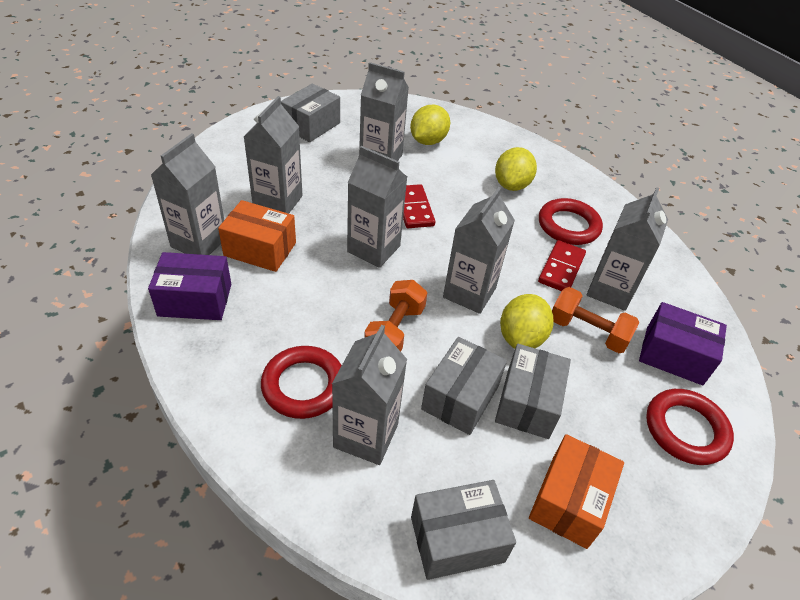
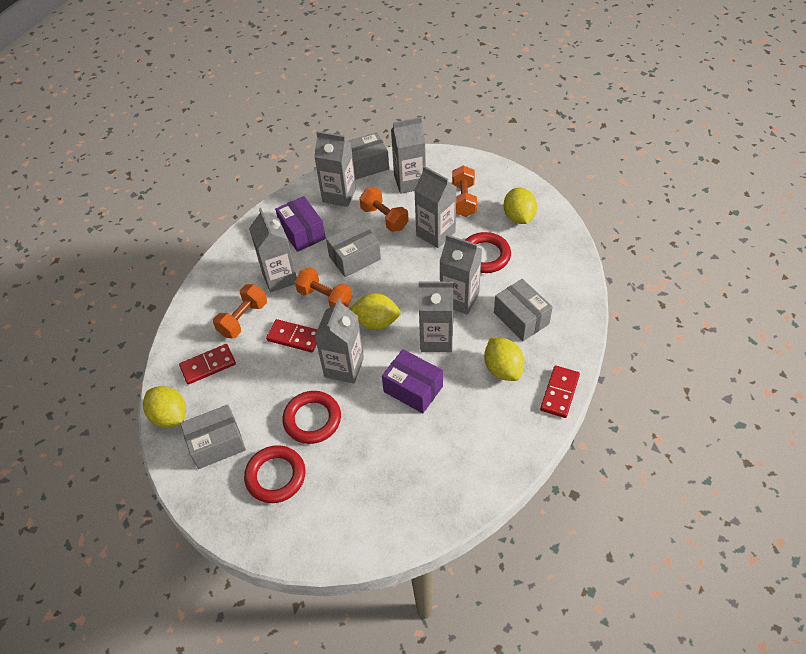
orange box: 2 -> 0
orange dumbbell: 2 -> 4
red domino: 2 -> 3
yellow lemon: 3 -> 4

